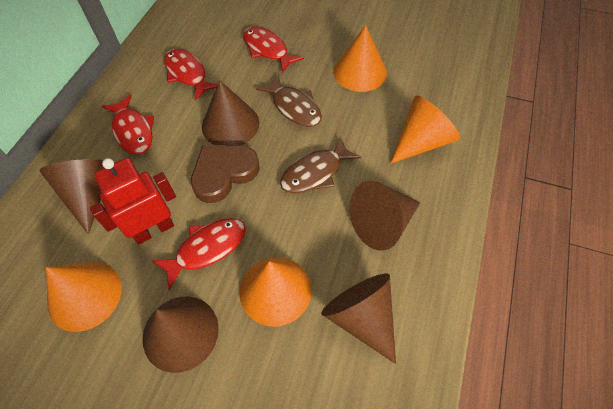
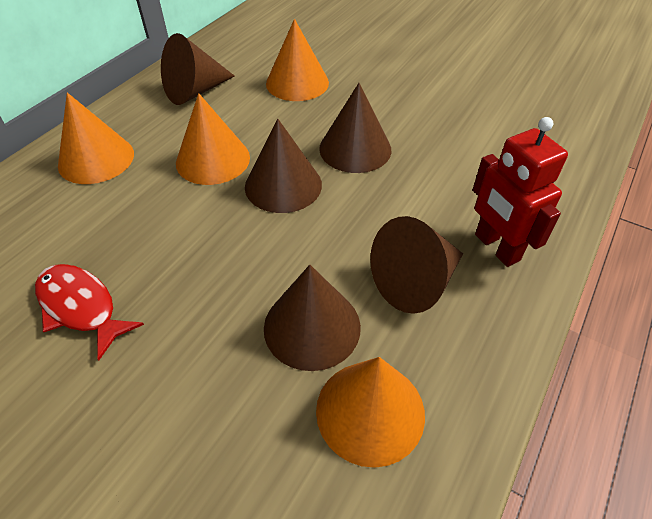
brown fish: 2 -> 0
brown heart: 1 -> 0
red fish: 4 -> 1

